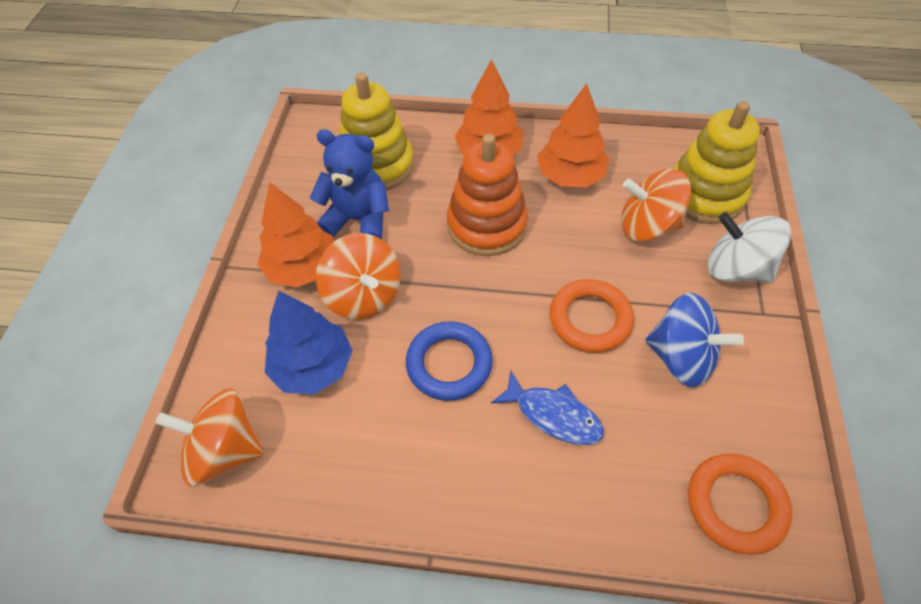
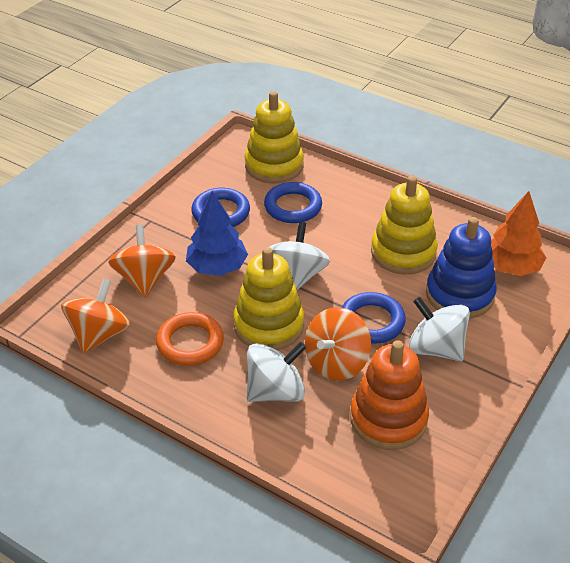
blue fish: 1 -> 0
blue ring: 1 -> 3
blue spinning top: 1 -> 0
blue stacking toy: 0 -> 1
blue teddy bear: 1 -> 0
orange ring: 2 -> 1
orange tree: 3 -> 1
white spinning top: 1 -> 3
yellow stacking toy: 2 -> 3

